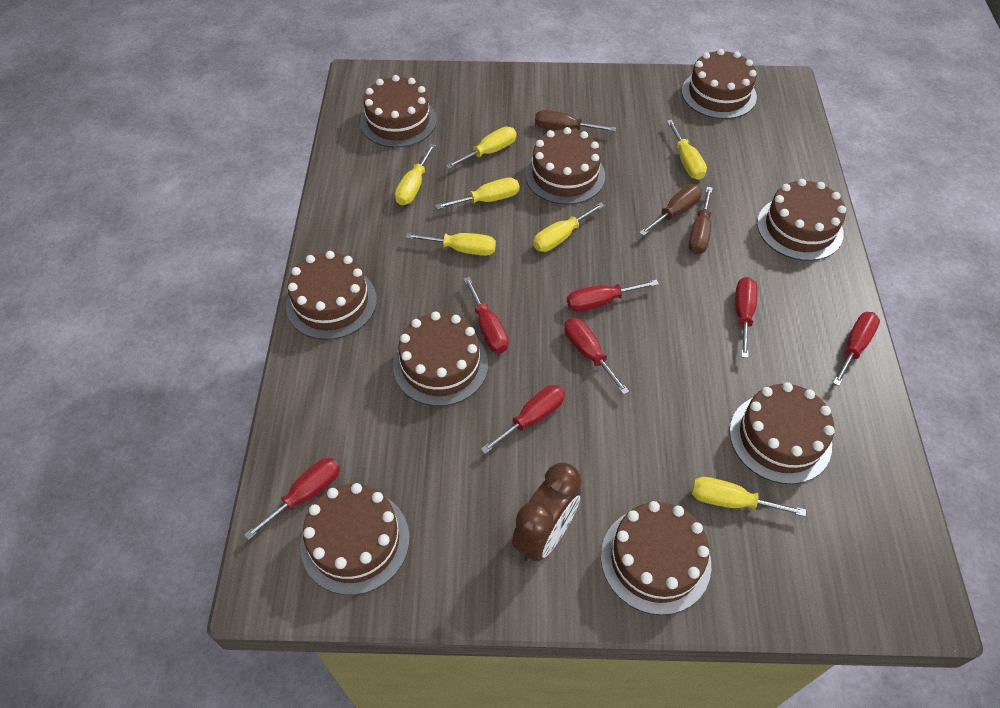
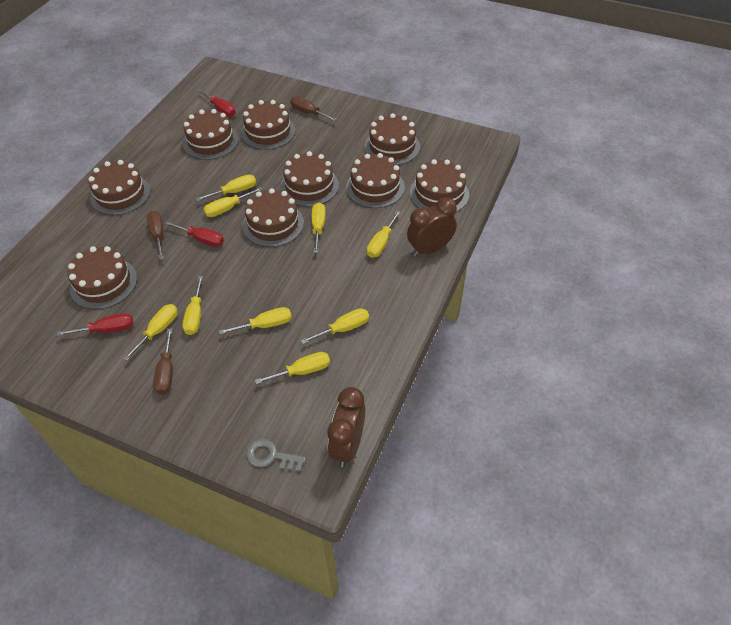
brown clock: 1 -> 2
grey key: 0 -> 1
red screwdriver: 7 -> 3
yellow screwdriver: 7 -> 9

